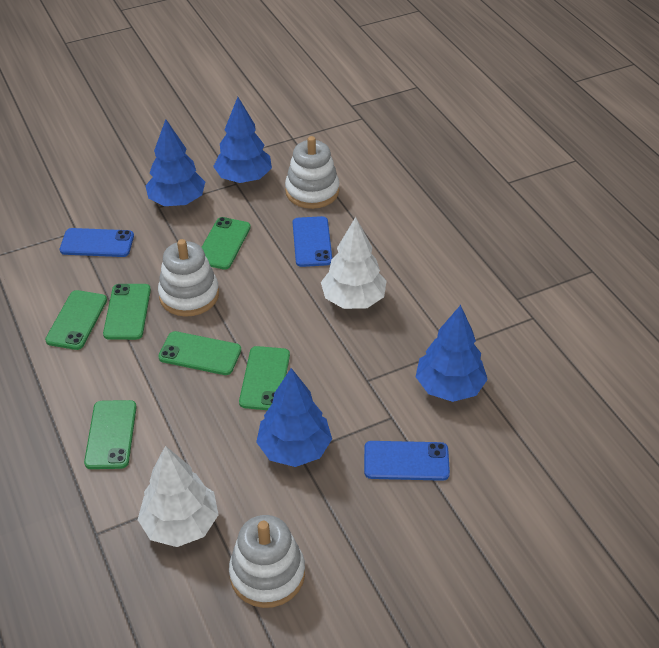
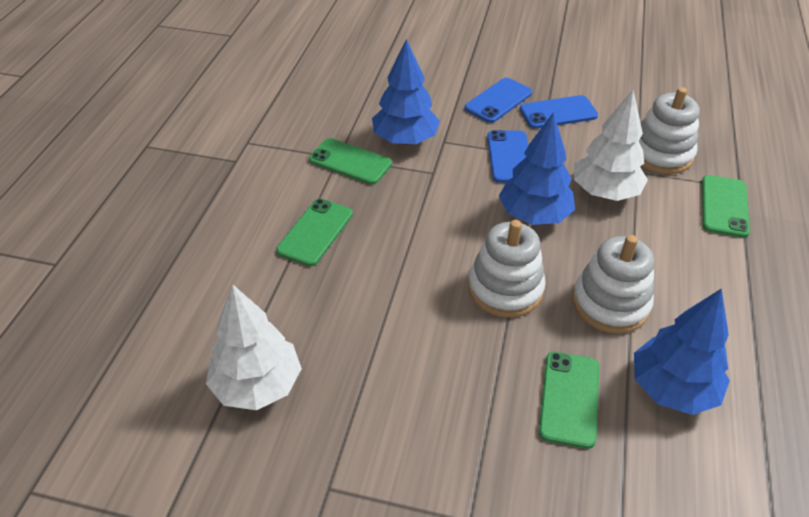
blue tree: 4 -> 3
green phone: 6 -> 4

